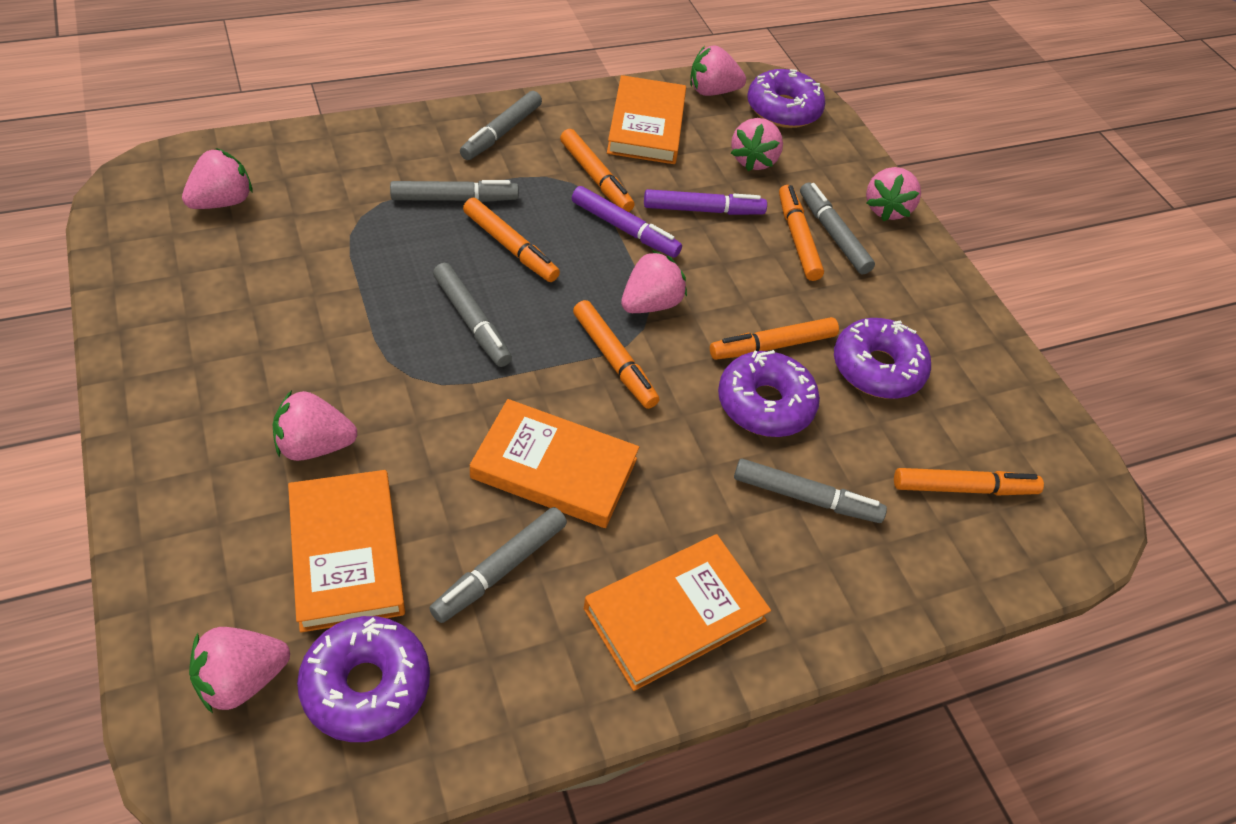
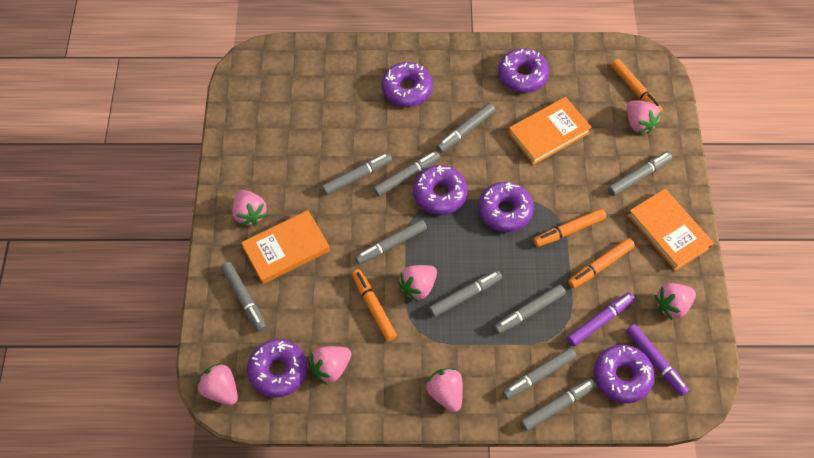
grey marker: 6 -> 10
orange book: 4 -> 3
orange marker: 6 -> 4
purple donut: 4 -> 6

